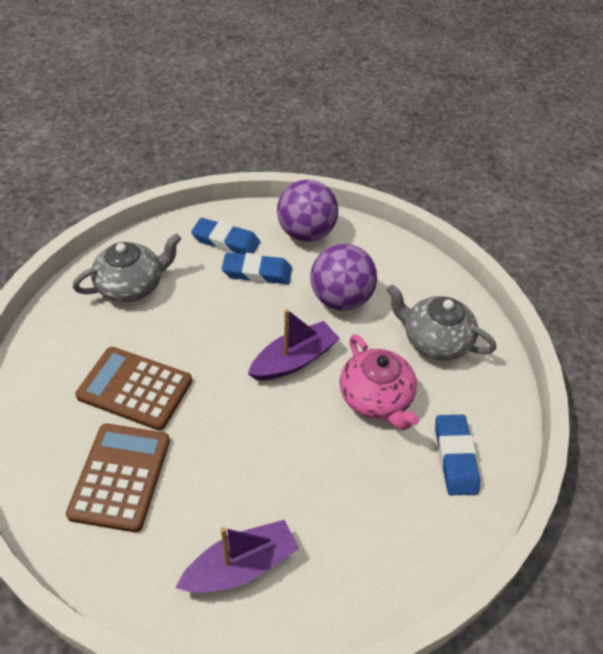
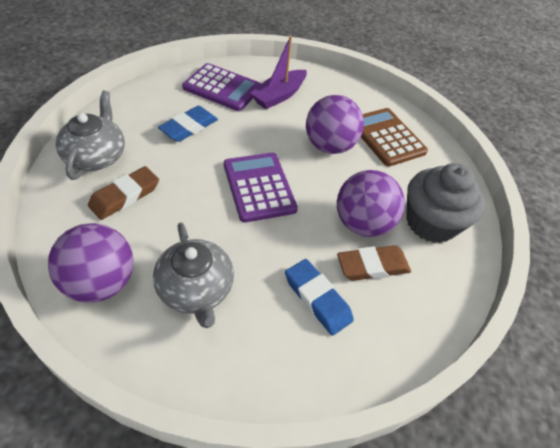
blue eraser: 3 -> 2
brown calculator: 2 -> 1
brown eraser: 0 -> 2
grey cupcake: 0 -> 1
pink teapot: 1 -> 0
purple ball: 2 -> 3
purple boat: 2 -> 1
purple calculator: 0 -> 2

